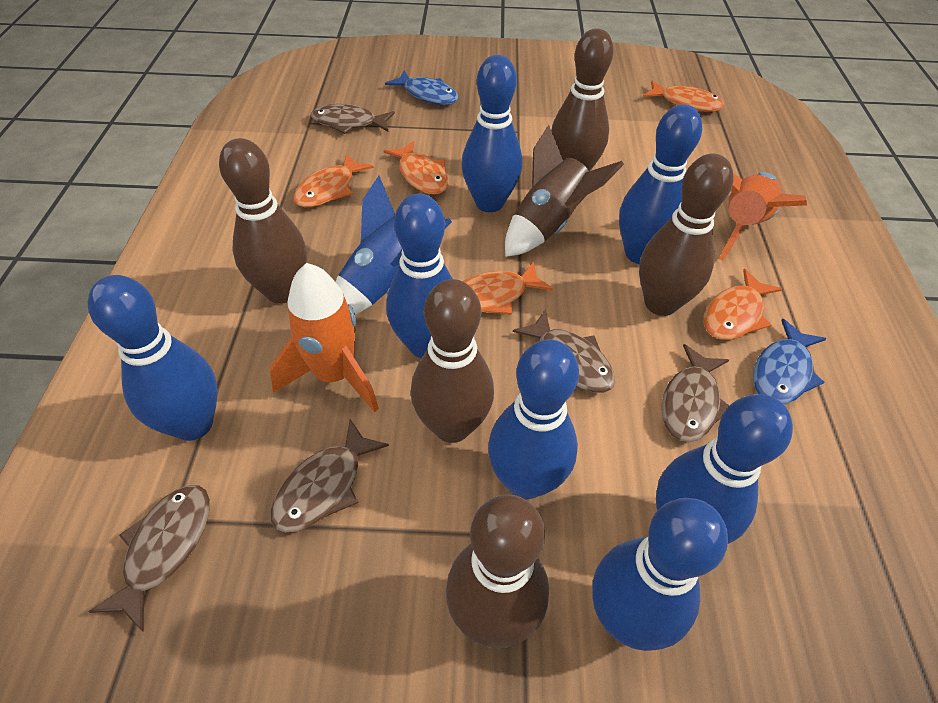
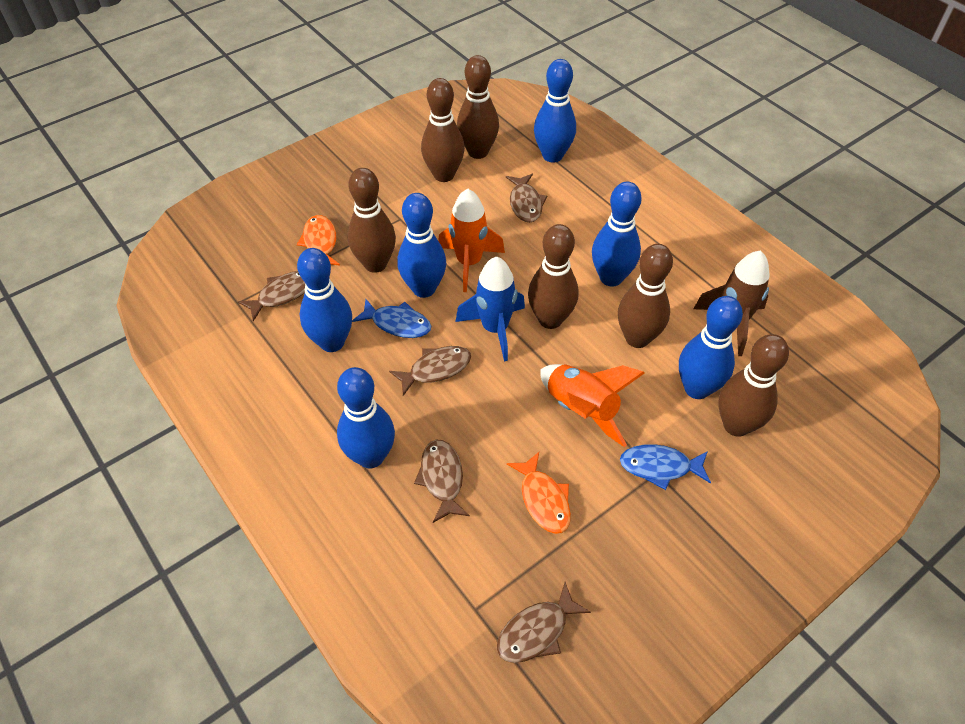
blue bowling pin: 7 -> 6
brown bowling pin: 5 -> 6
orange fish: 5 -> 2

